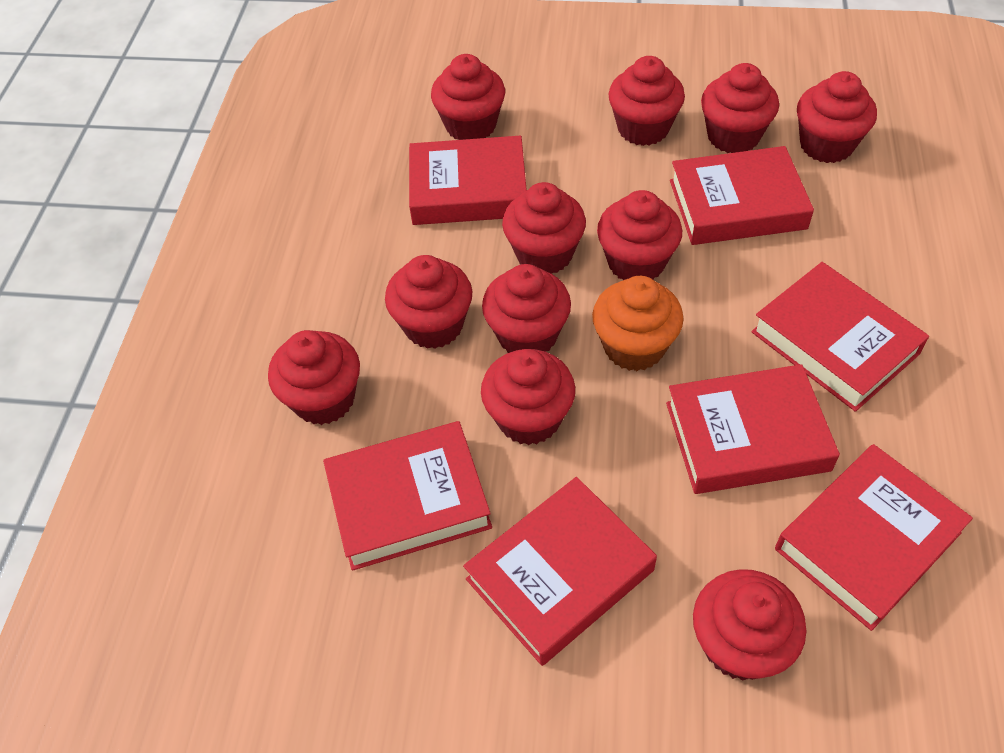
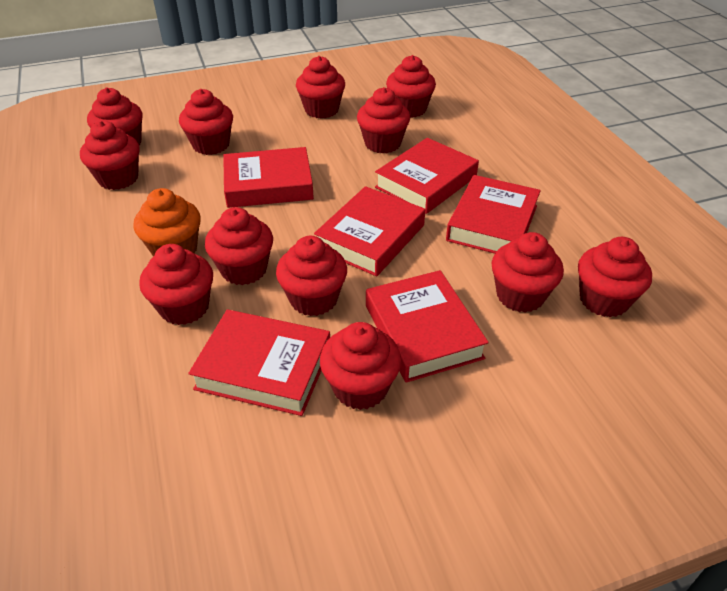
red book: 7 -> 6
red cupcake: 11 -> 12

